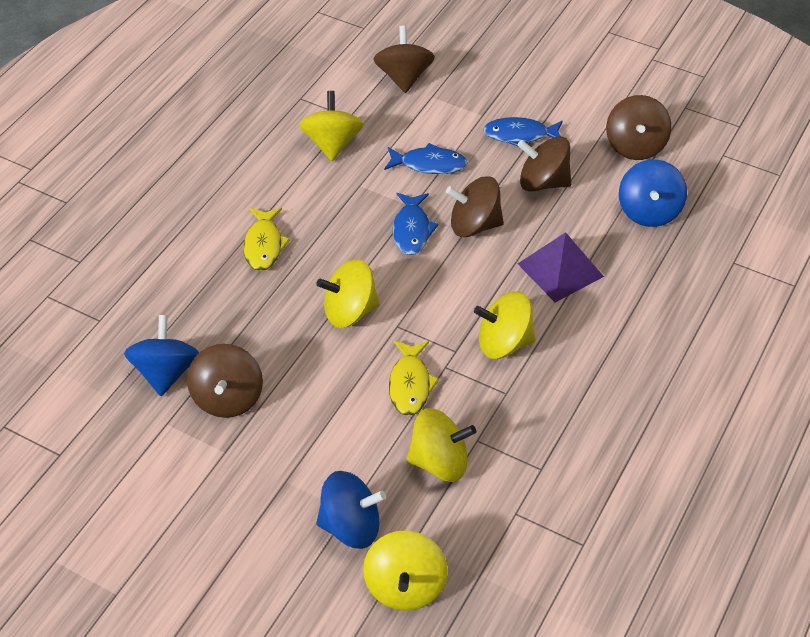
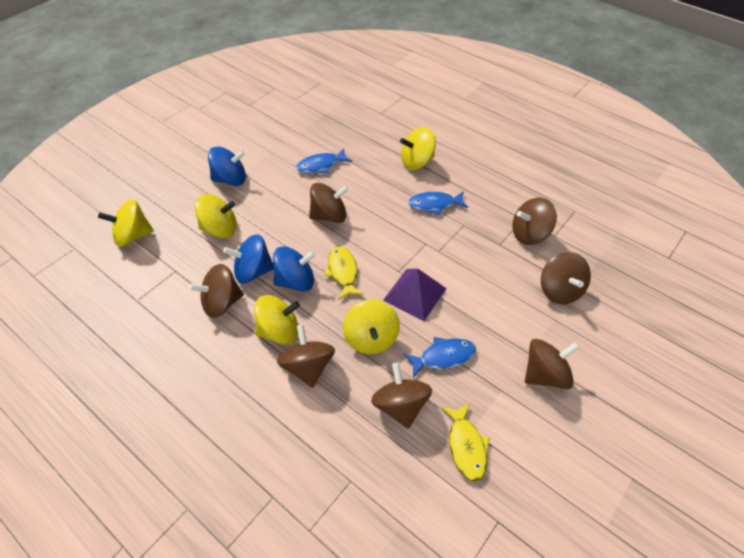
brown spinning top: 5 -> 7

